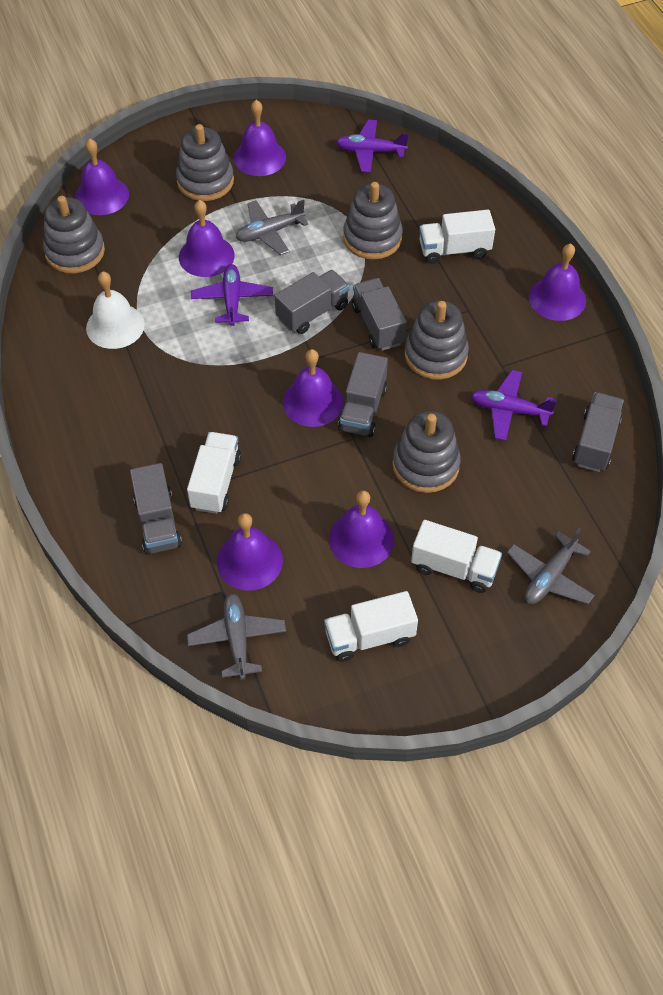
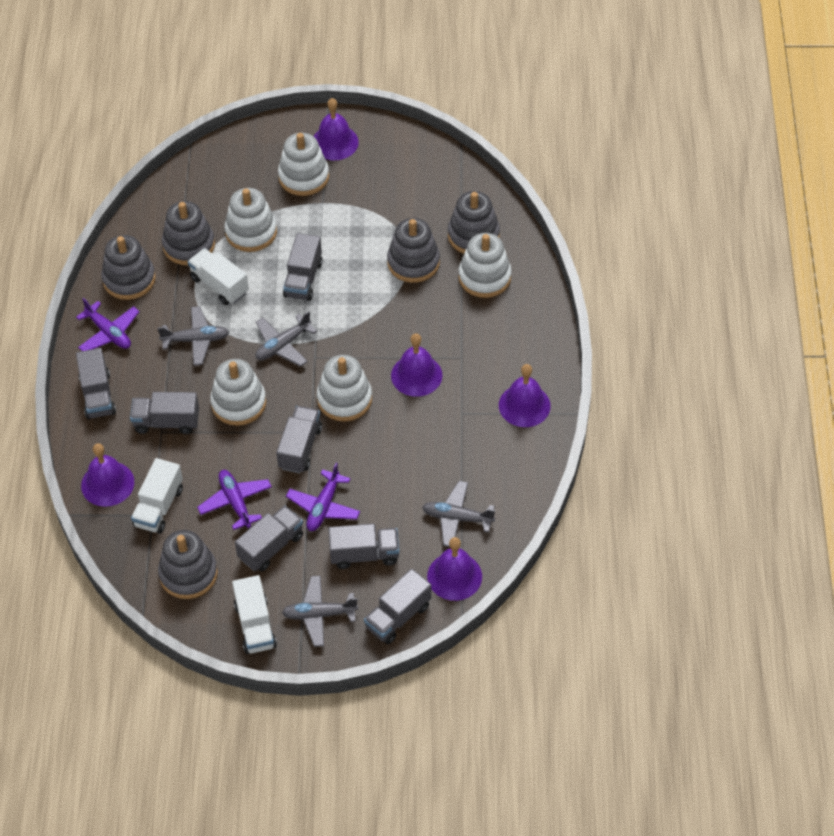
grey plane: 3 -> 4
grey truck: 5 -> 7
purple bell: 7 -> 5
white bell: 1 -> 0
white stacking toy: 0 -> 5
white truck: 4 -> 3

